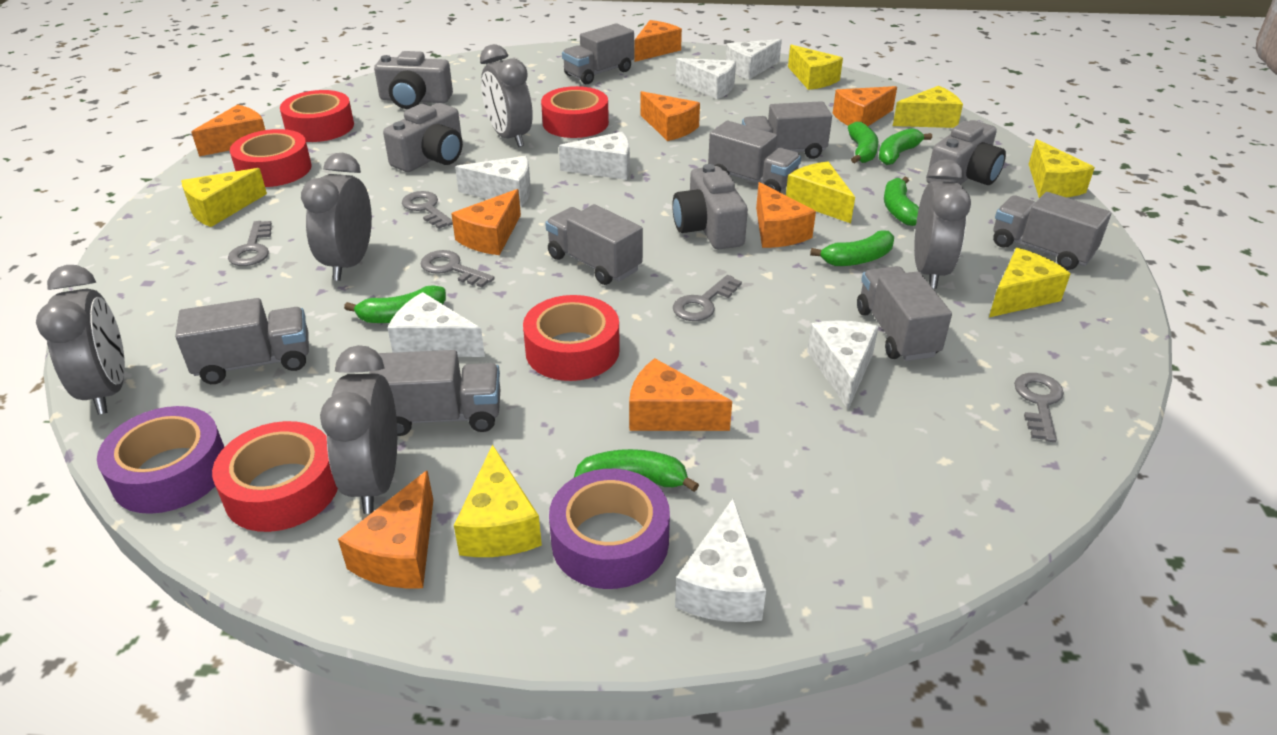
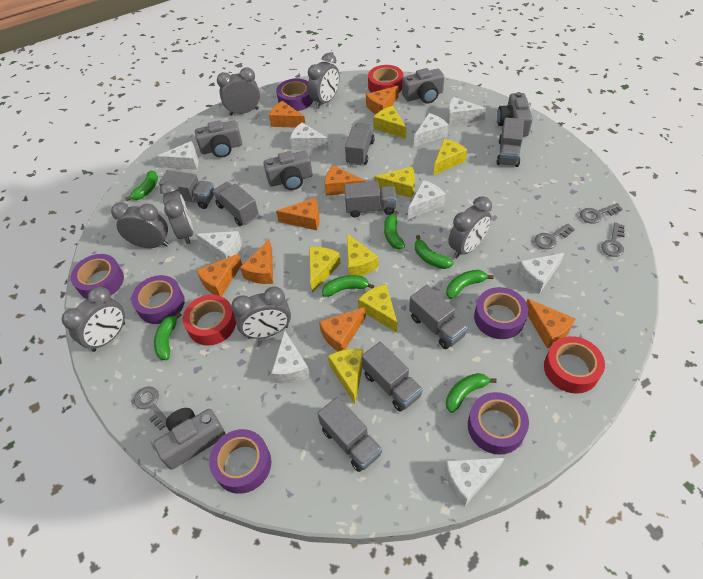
green banana: 6 -> 7
grey camera: 4 -> 5
grey clock: 5 -> 7
grey key: 5 -> 4
purple tape: 2 -> 6
red tape: 5 -> 3
white cheese: 7 -> 9

